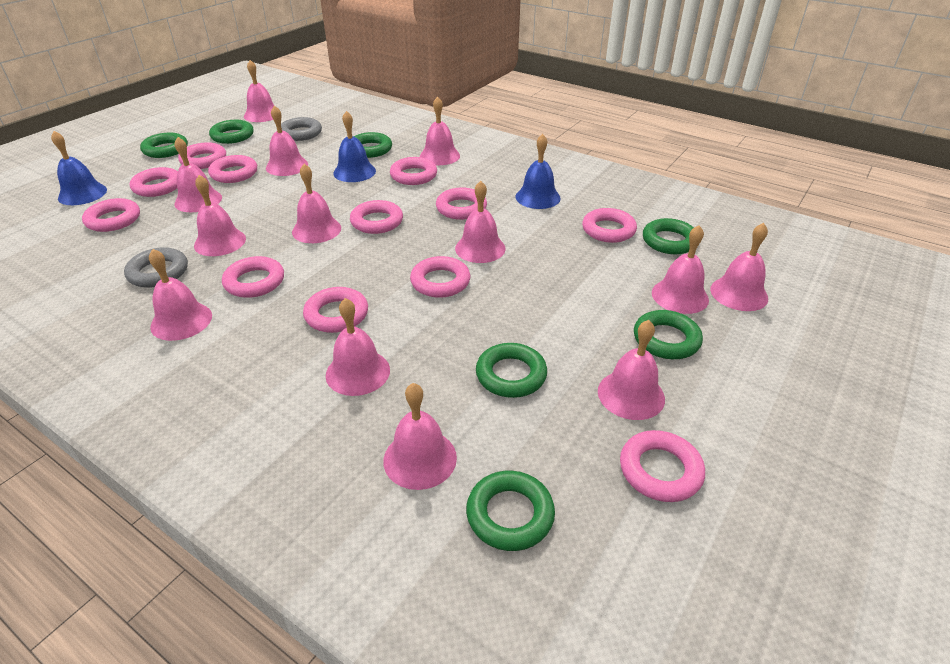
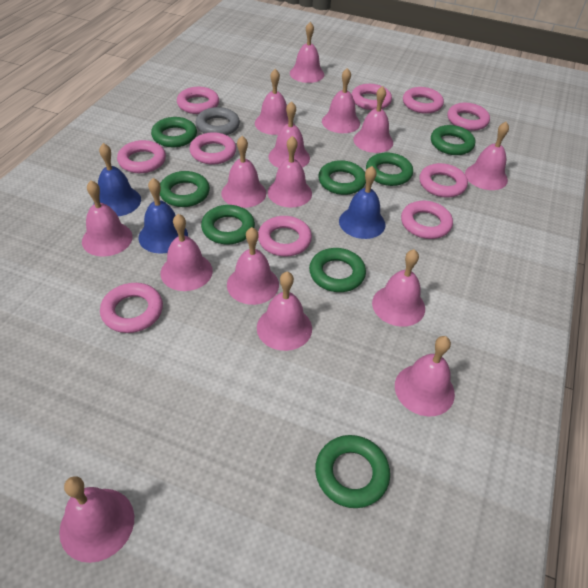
green ring: 7 -> 8
grey ring: 2 -> 1
pink bell: 13 -> 15
pink ring: 12 -> 10

